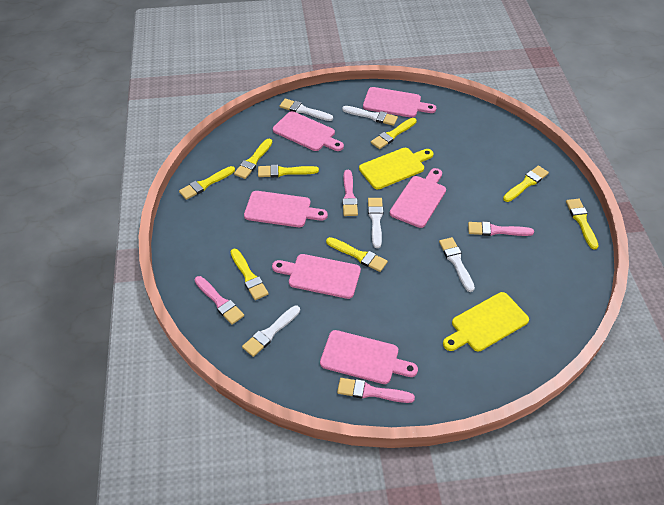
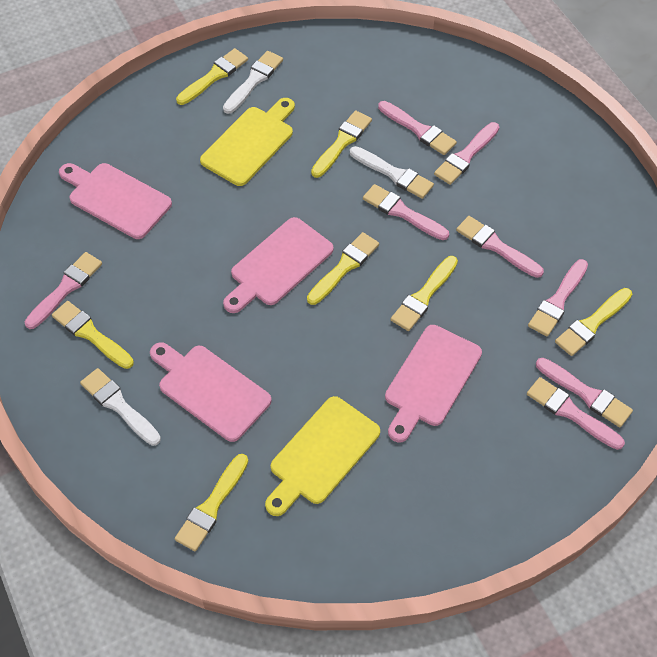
pink brush: 4 -> 8
pink cutting board: 6 -> 4
white brush: 5 -> 3
yellow brush: 8 -> 7

